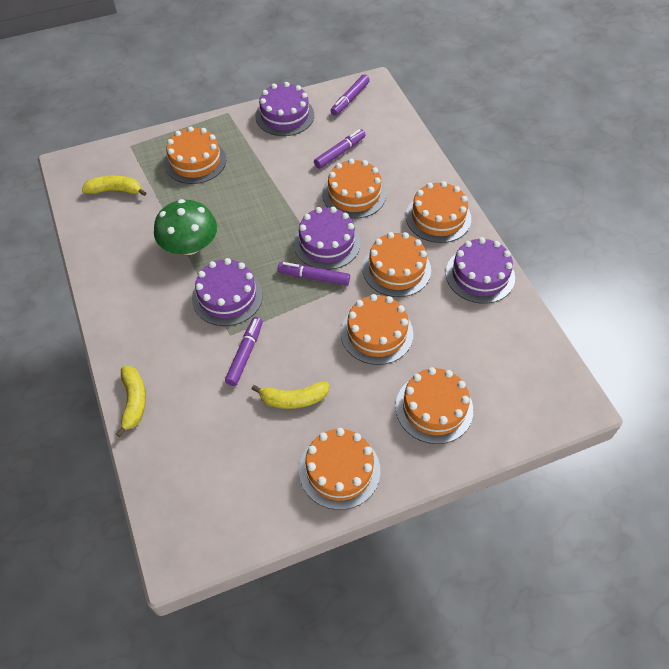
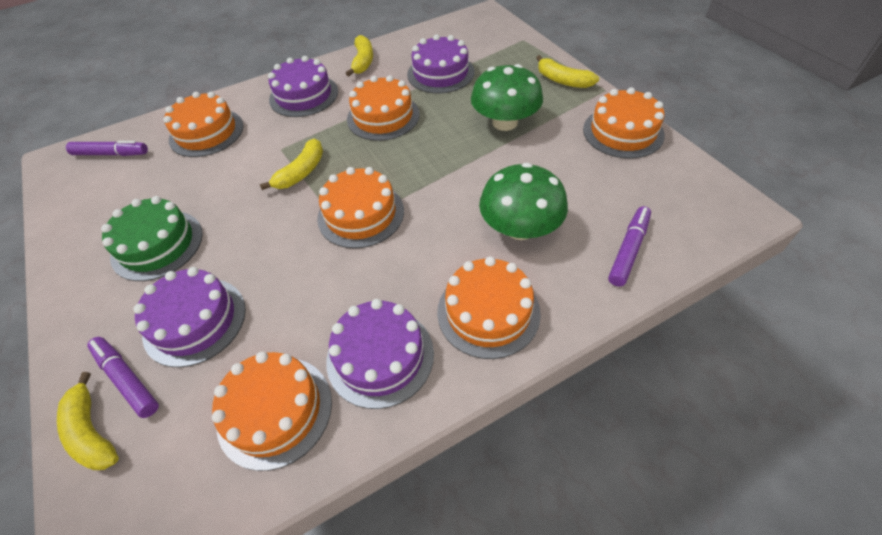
green cake: 0 -> 1
green mushroom: 1 -> 2
orange cake: 7 -> 6
purple marker: 4 -> 3
yellow banana: 3 -> 4

